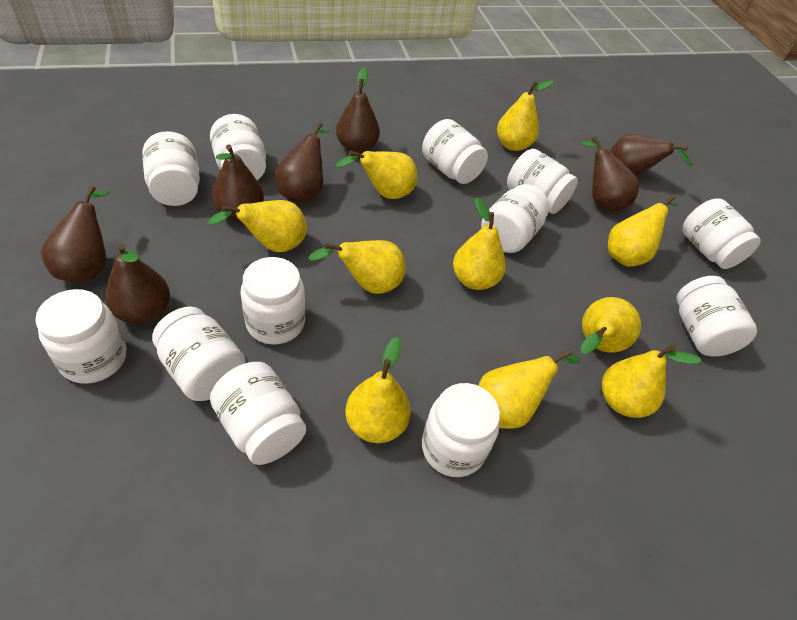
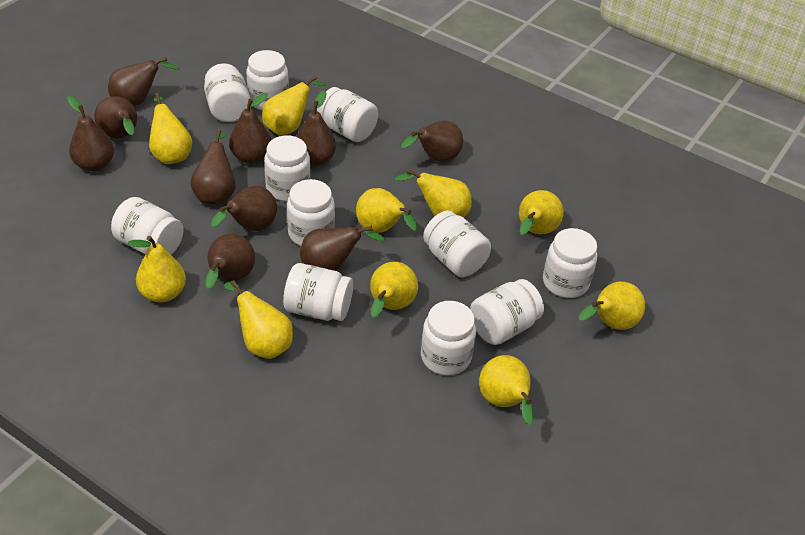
brown pear: 7 -> 10
white jar: 12 -> 11

